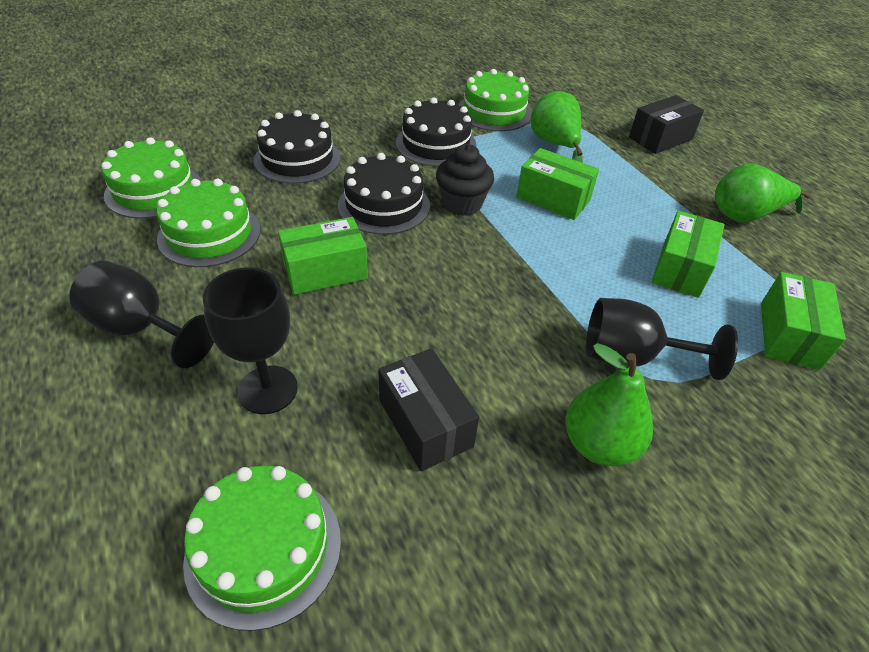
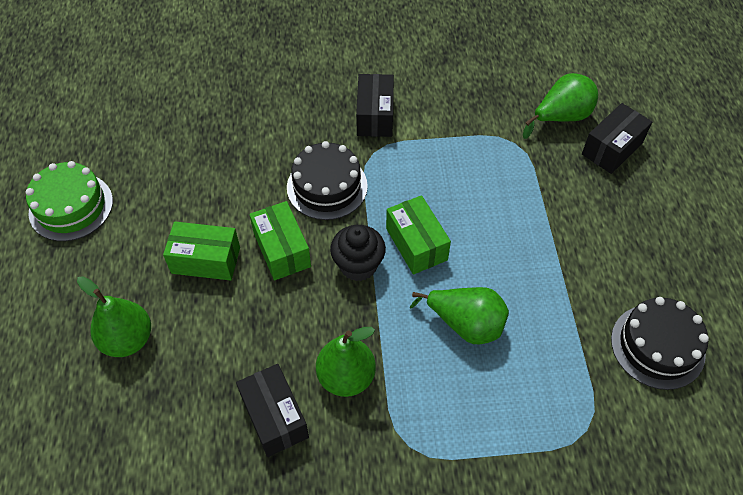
black box: 2 -> 3
black cake: 3 -> 2
black goblet: 3 -> 0
green box: 4 -> 3
green cake: 4 -> 1
green pear: 3 -> 4

